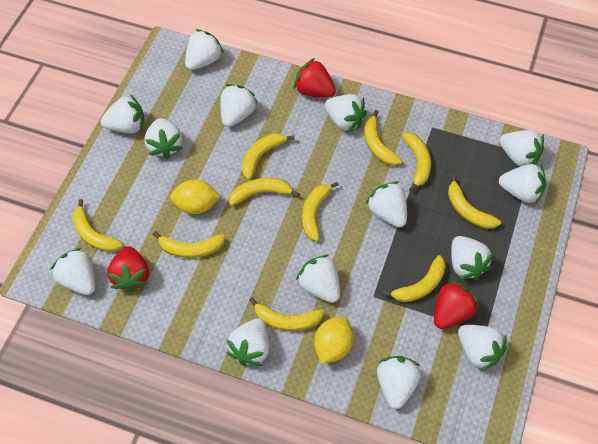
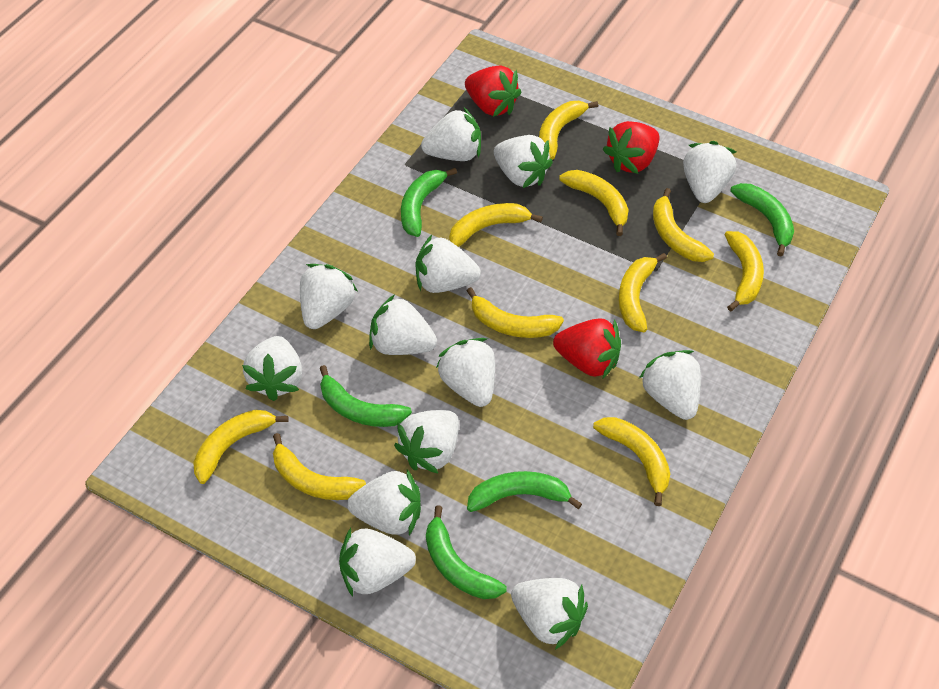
green banana: 0 -> 5
white strawberry: 14 -> 13
yellow lemon: 2 -> 0

